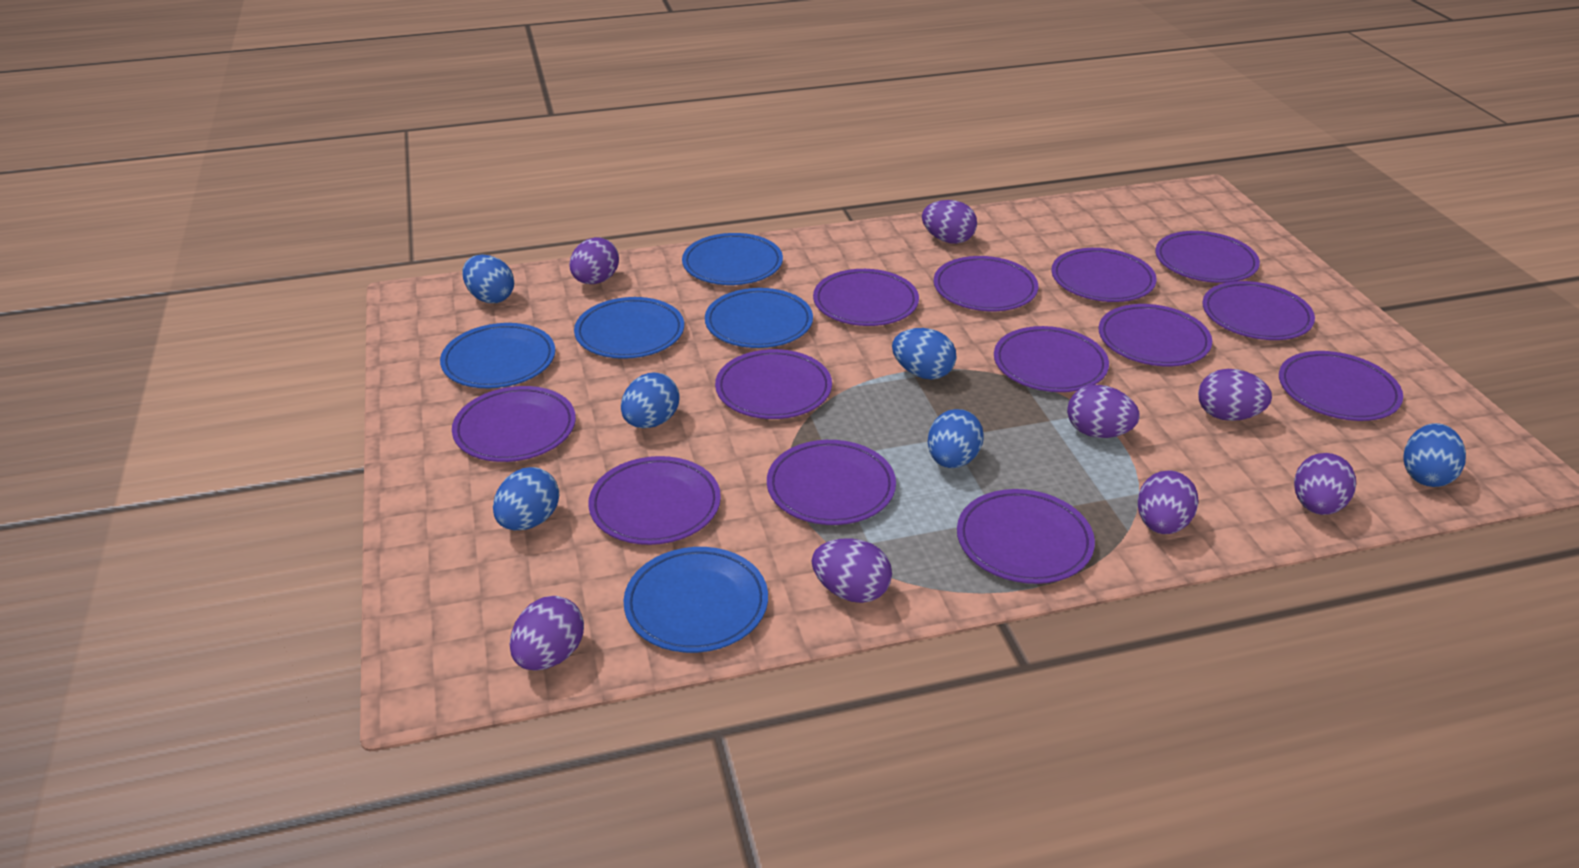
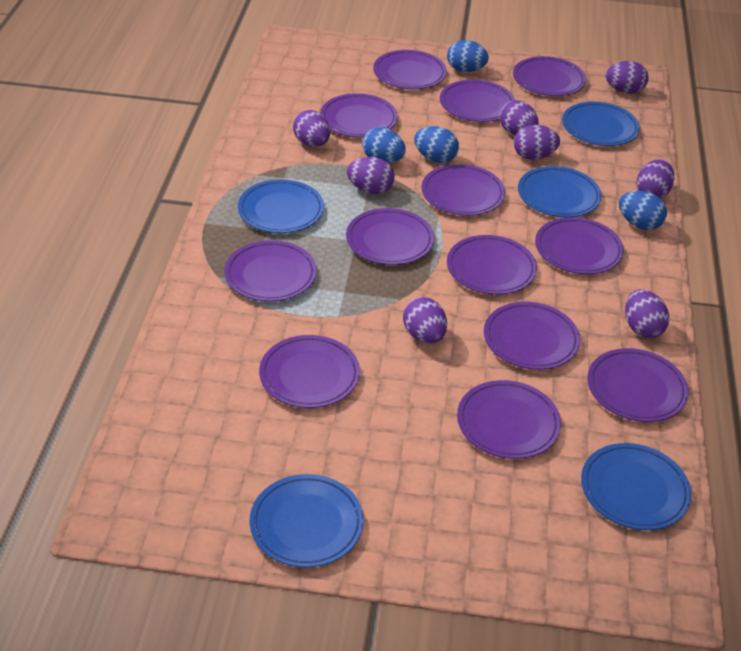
blue egg: 6 -> 4

